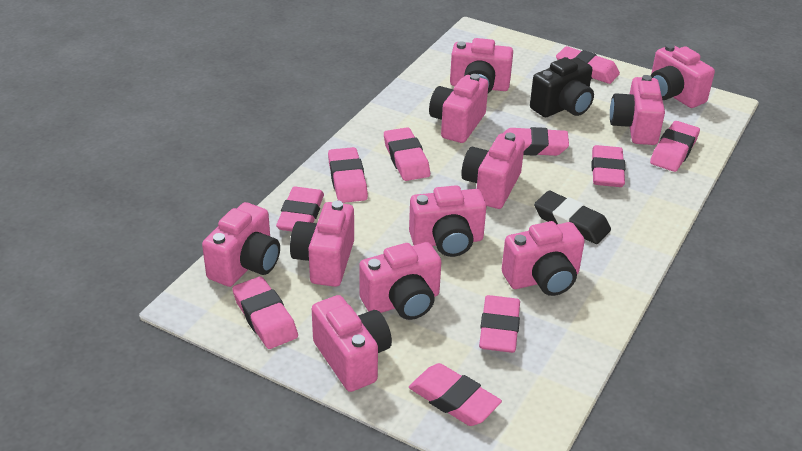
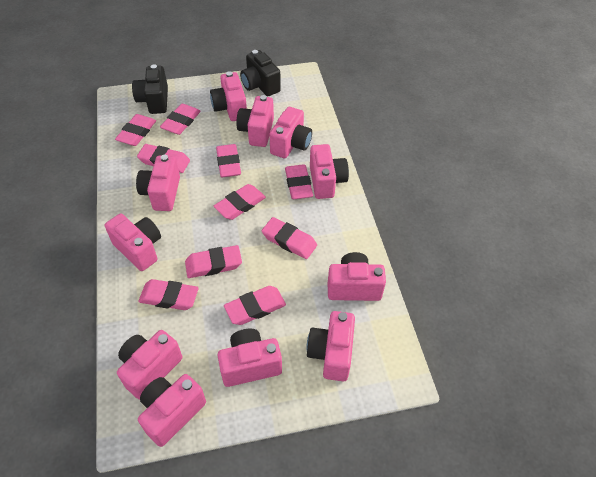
black camera: 1 -> 2
black eraser: 1 -> 0

